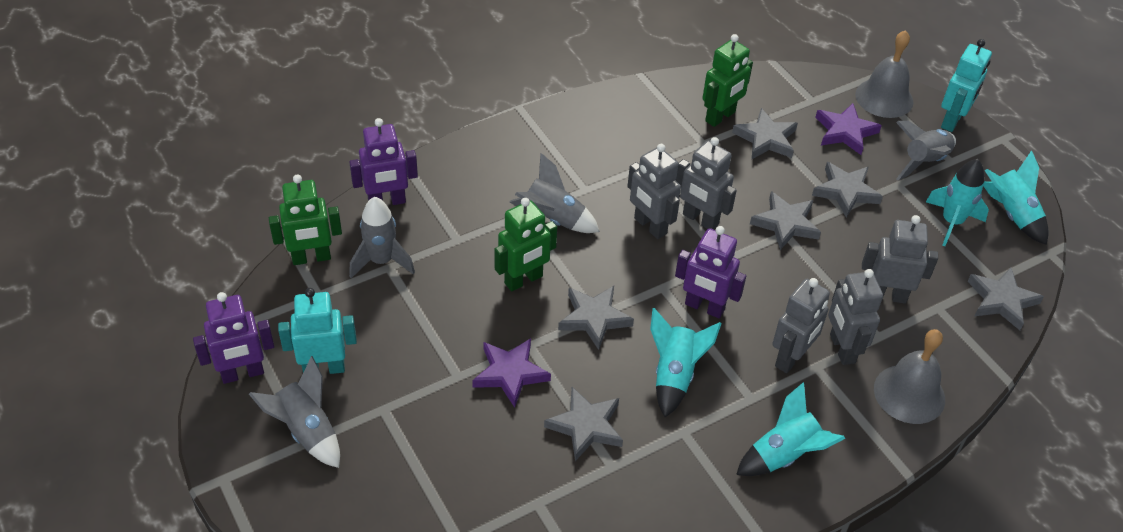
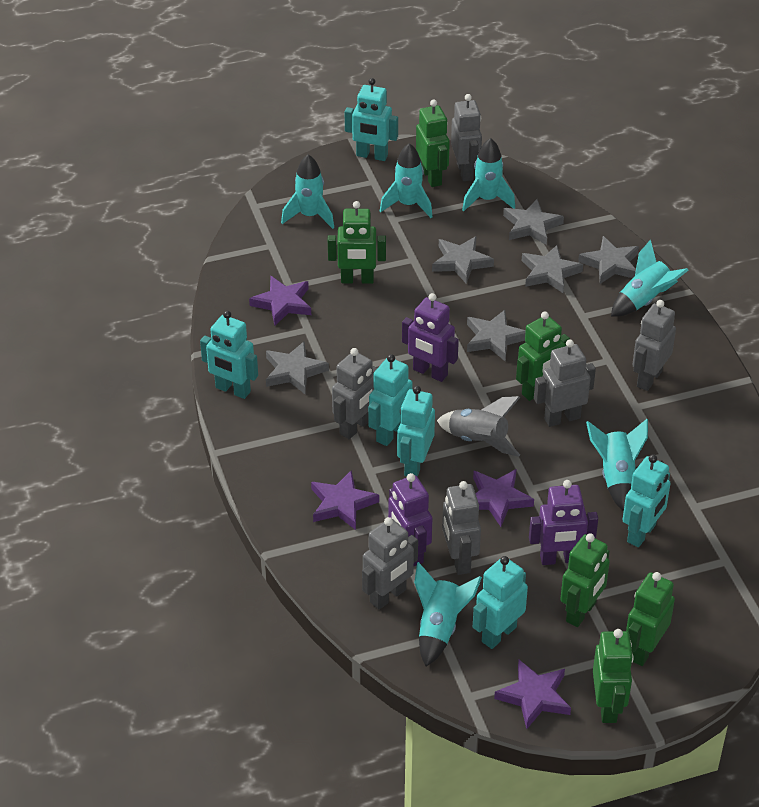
green robot: 3 -> 6
grey bell: 2 -> 0
grey robot: 5 -> 6
grey rocket: 4 -> 1
purple star: 2 -> 4
turquoise robot: 2 -> 6
turquoise rocket: 4 -> 6

